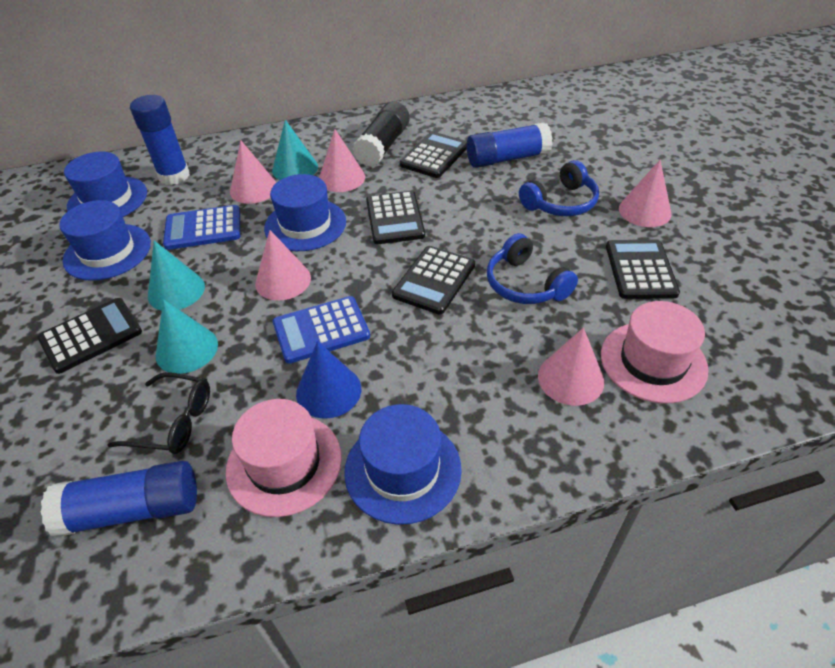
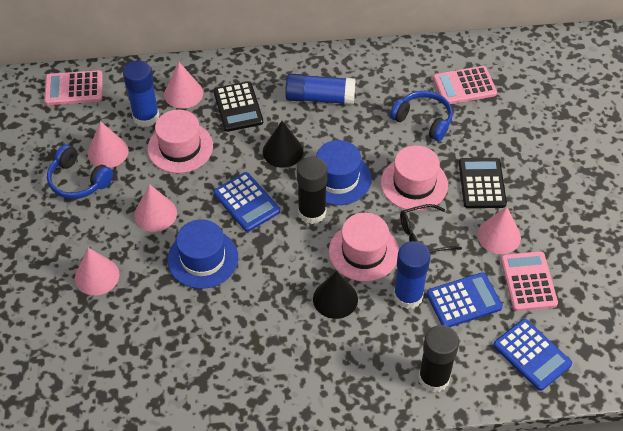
black calculator: 5 -> 2
black cone: 0 -> 2
black glue stick: 1 -> 2
blue calculator: 2 -> 3
blue cone: 1 -> 0
blue hat: 4 -> 2
pink calculator: 0 -> 3
pink hat: 2 -> 3
turquoise cone: 3 -> 0

